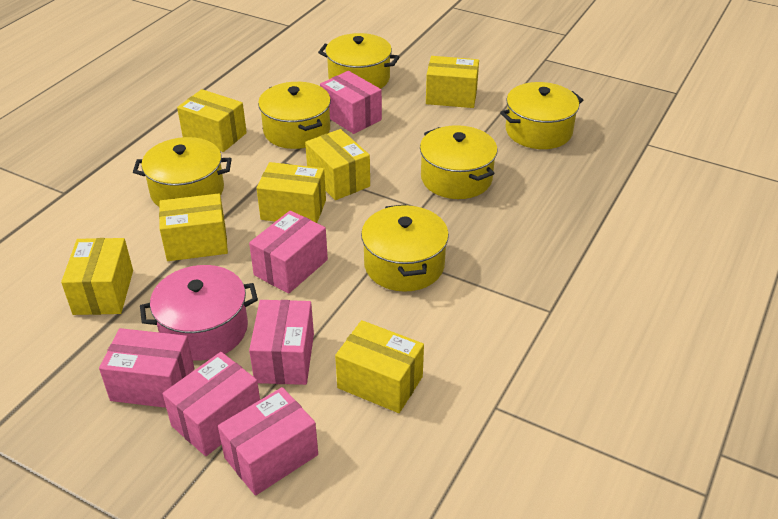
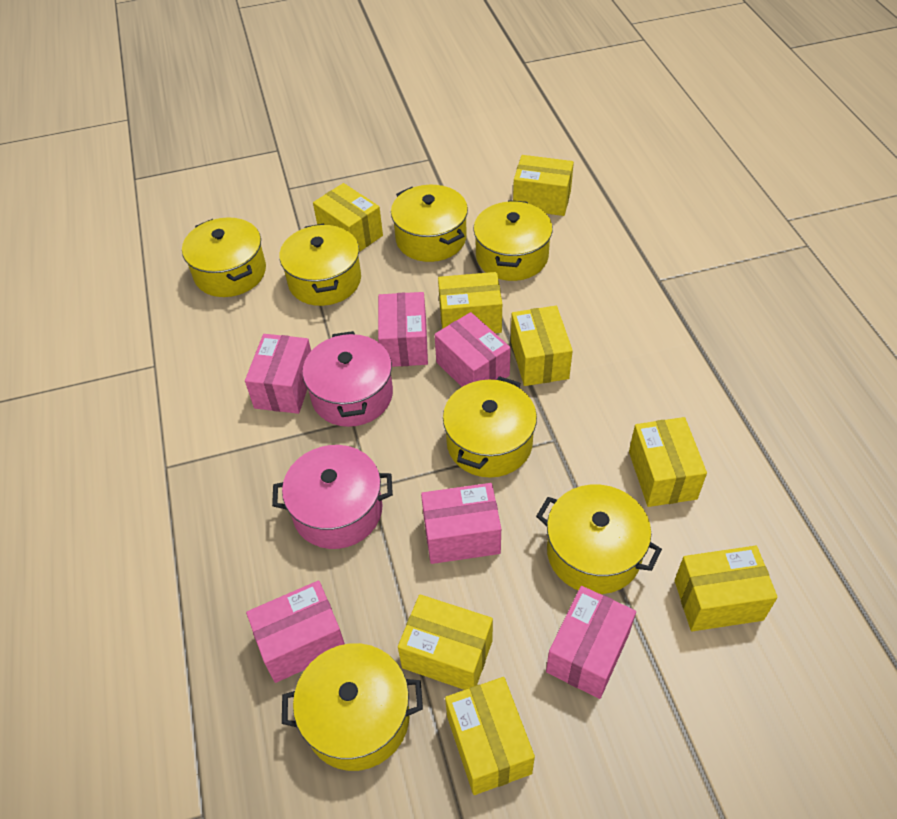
pink pot: 1 -> 2
yellow box: 7 -> 8
yellow pot: 6 -> 7

